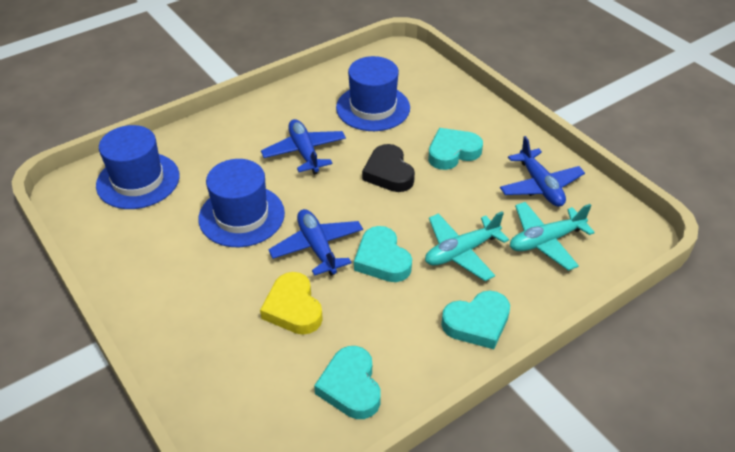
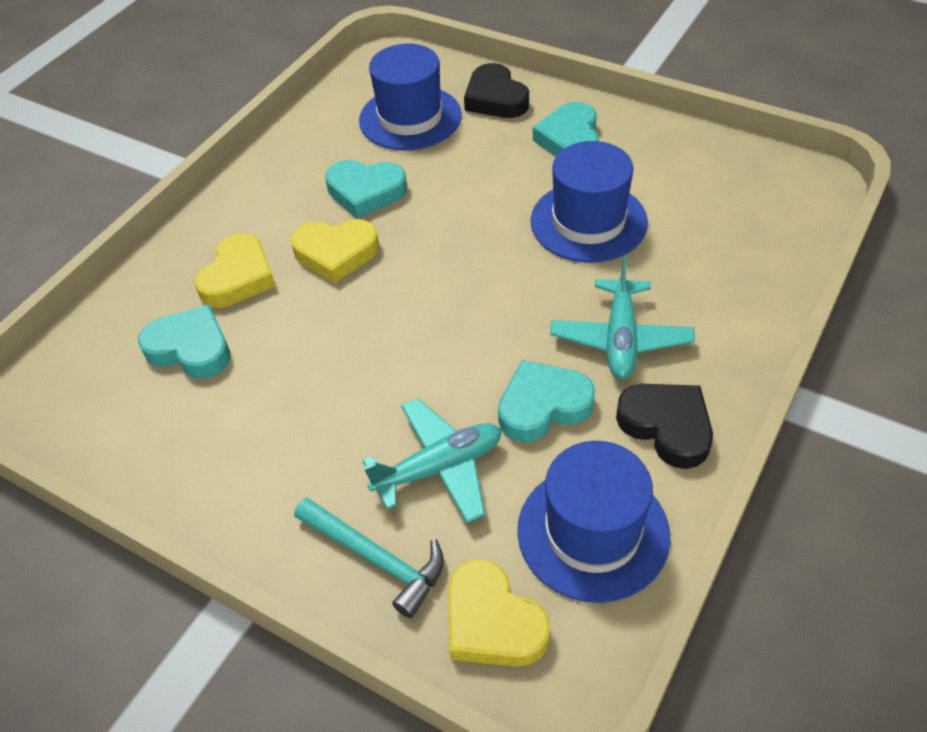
black heart: 1 -> 2
blue plane: 3 -> 0
turquoise hammer: 0 -> 1
yellow heart: 1 -> 3

